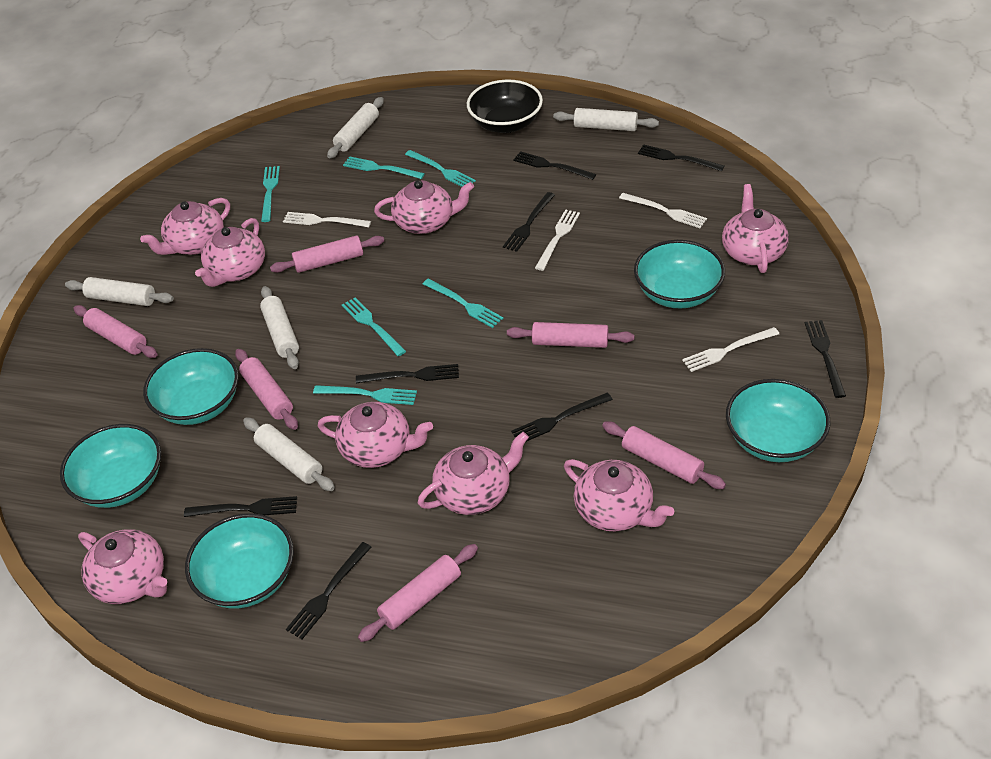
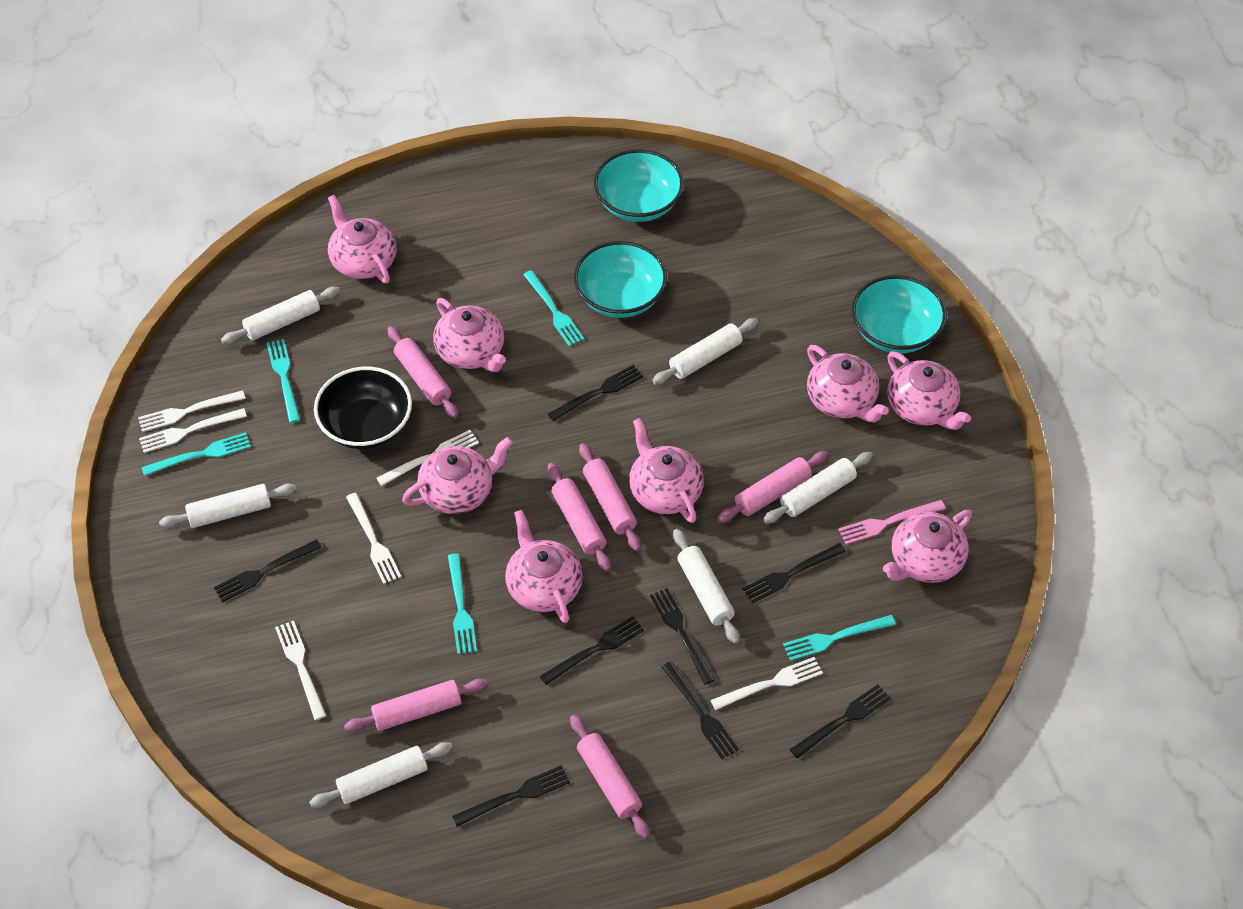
pink fork: 0 -> 1
turquoise bowl: 5 -> 3
turquoise fork: 6 -> 5
white fork: 4 -> 6
white rolling pin: 5 -> 6

